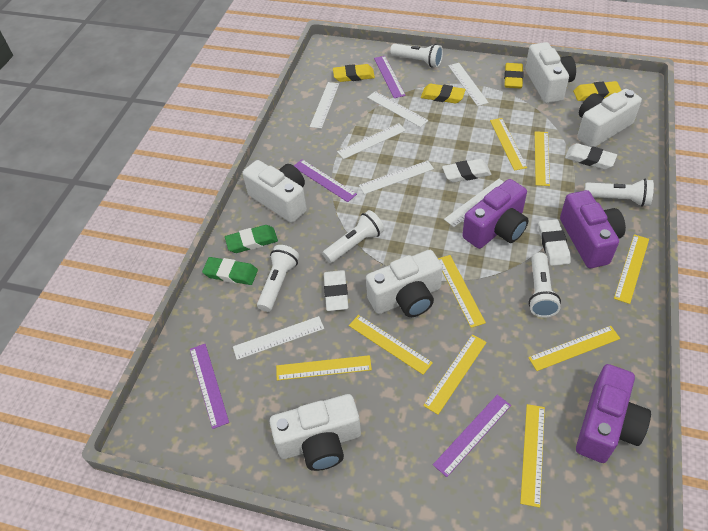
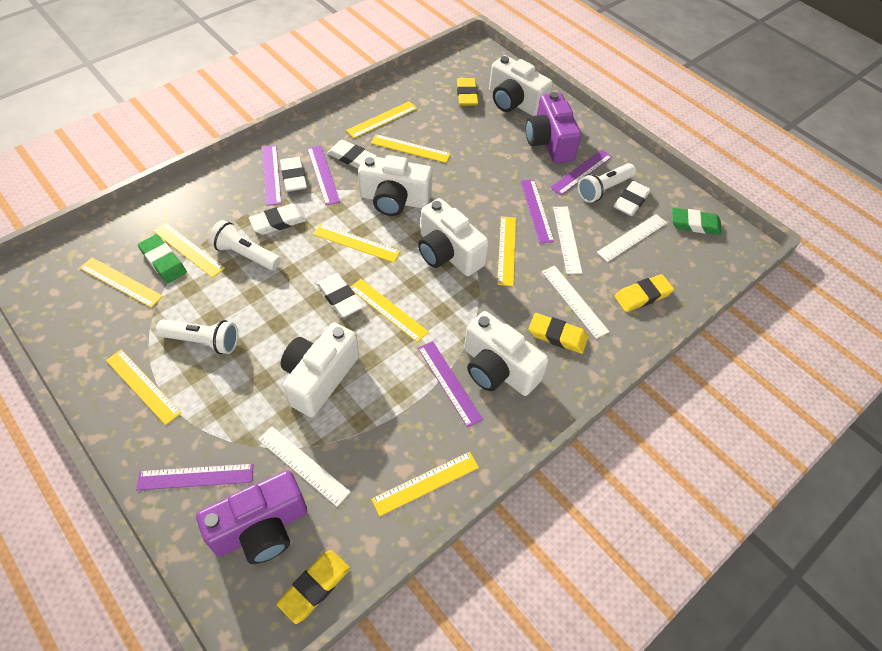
purple camera: 3 -> 2
purple ruler: 4 -> 6
white eraser: 4 -> 5
white flashlight: 5 -> 3
white ruler: 7 -> 4

